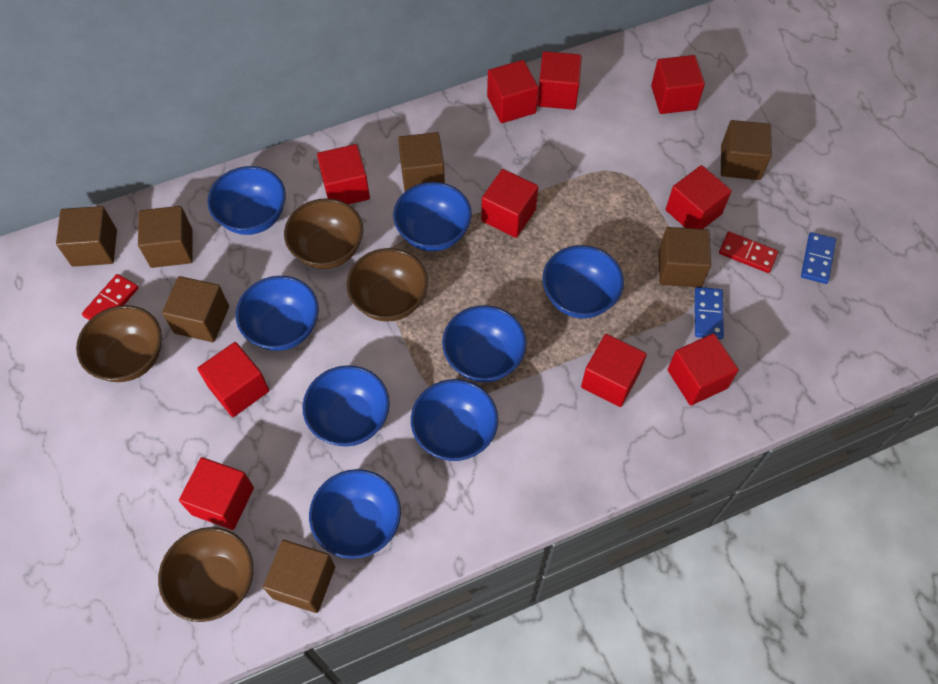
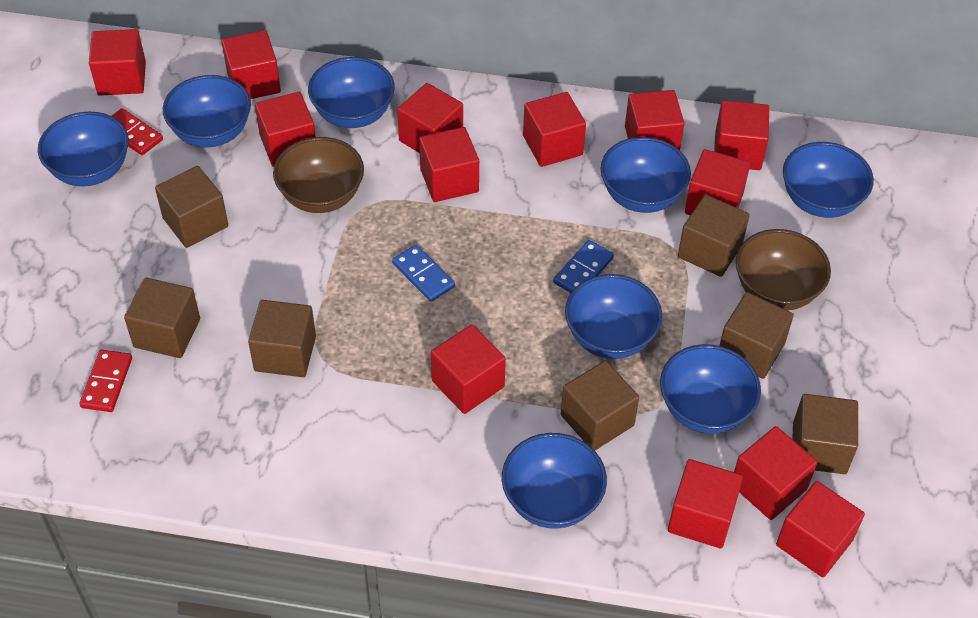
brown bowl: 4 -> 2
red cube: 10 -> 13

